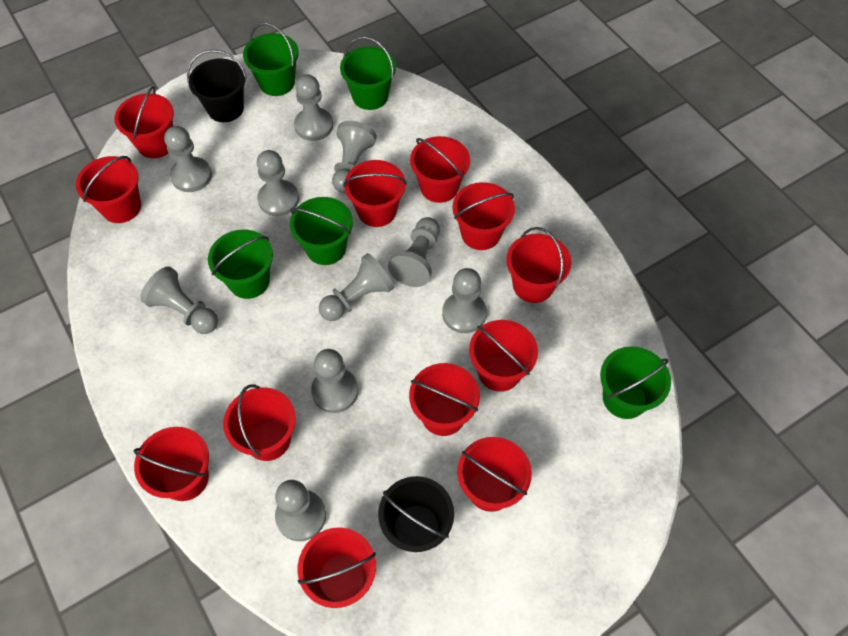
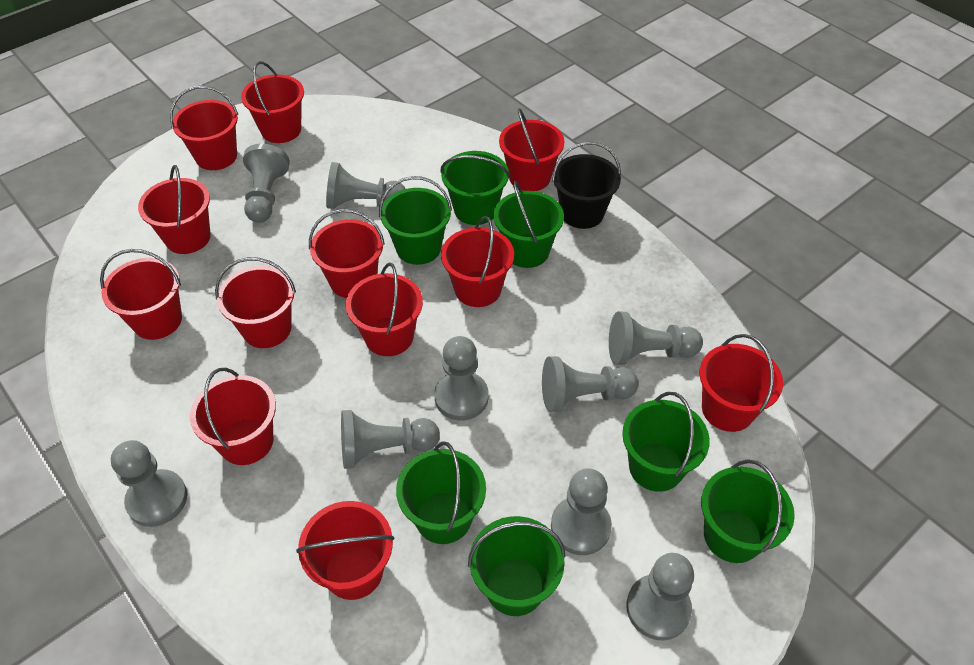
black bucket: 2 -> 1
green bucket: 5 -> 7
grey pawn: 10 -> 9

